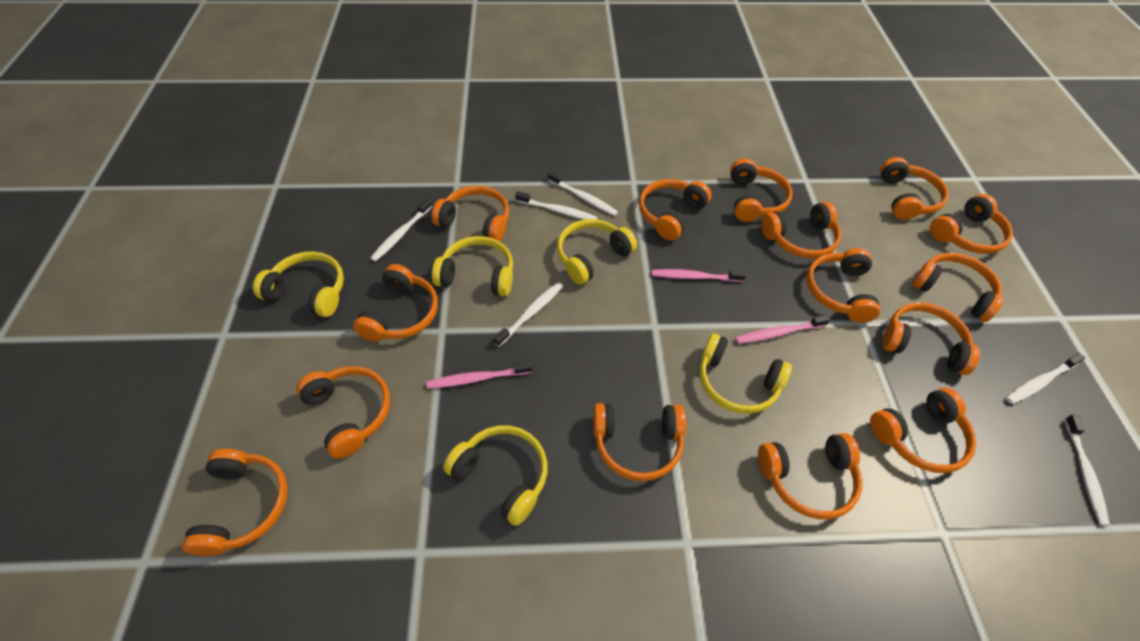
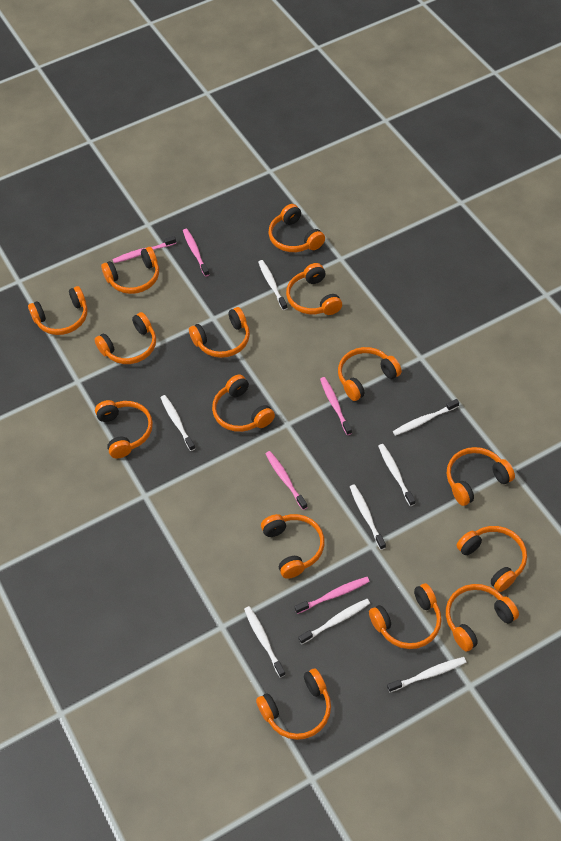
pink toothbrush: 3 -> 5
white toothbrush: 6 -> 8
yellow headphones: 5 -> 0

